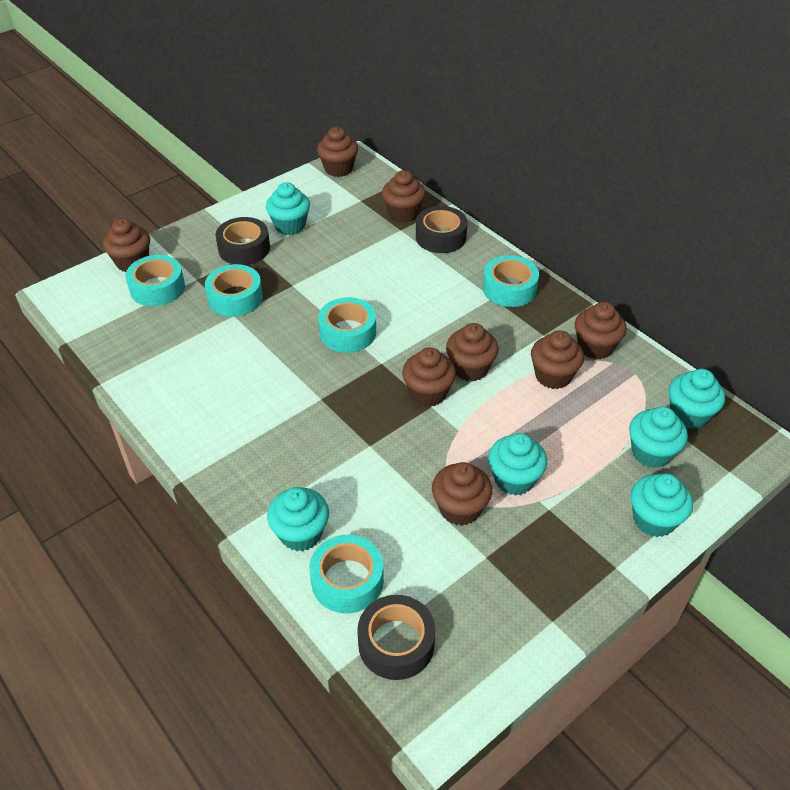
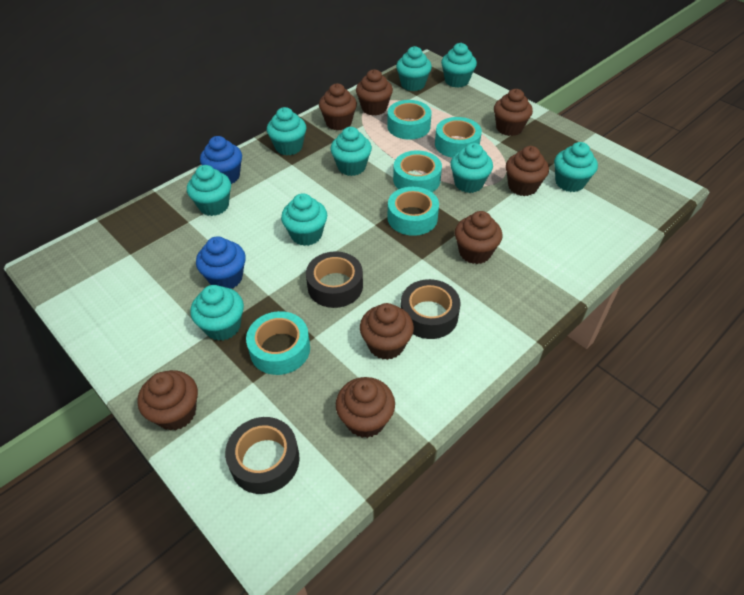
blue cupcake: 0 -> 2
turquoise cupcake: 6 -> 9

